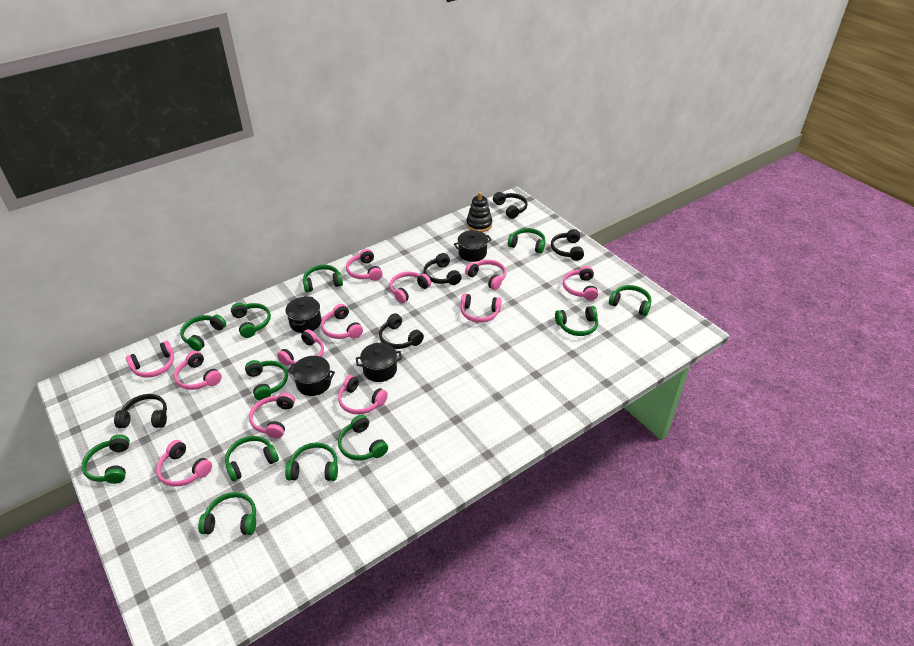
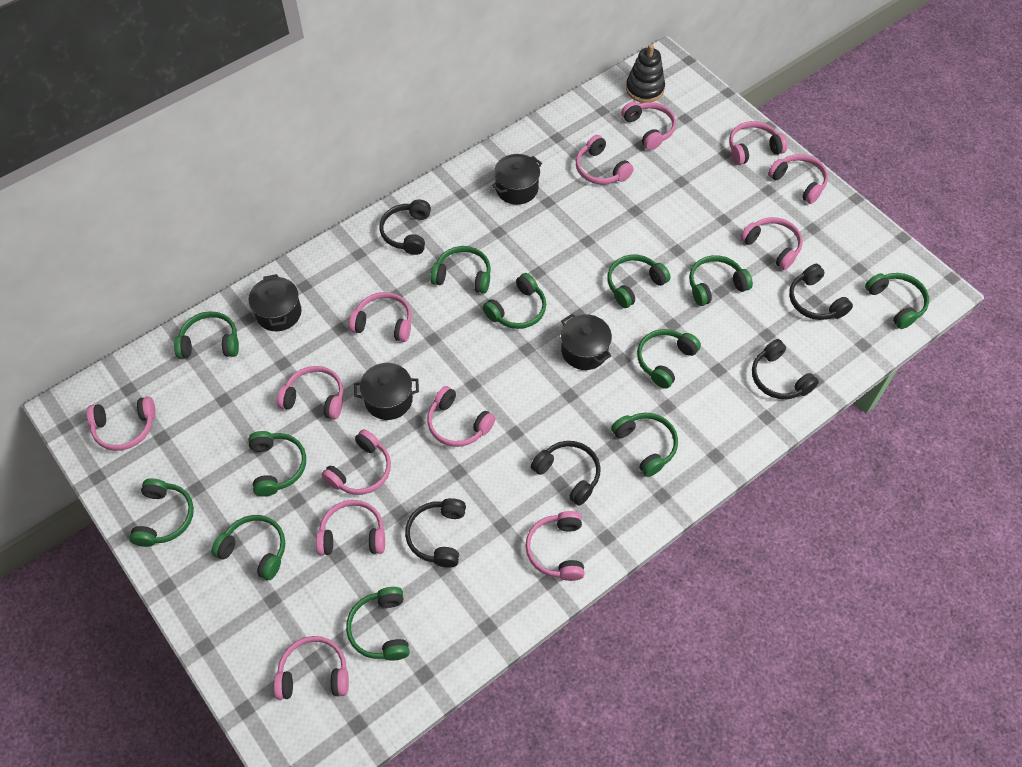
pink headphones: 12 -> 13

